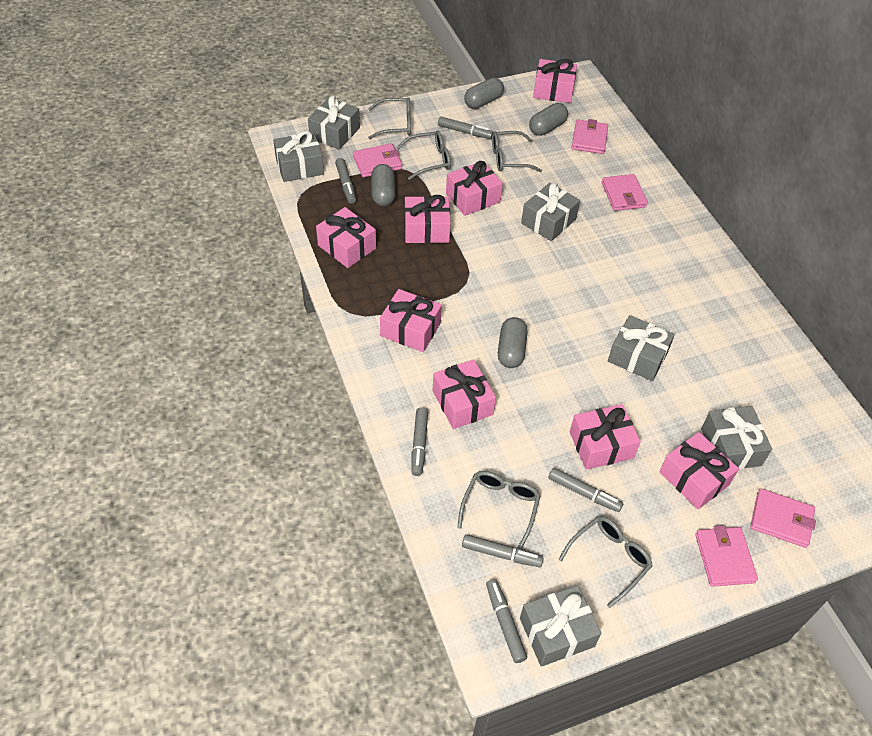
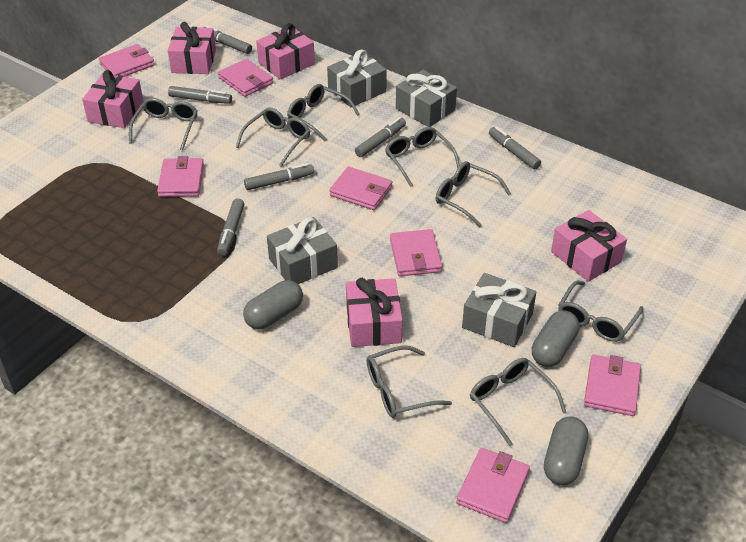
grey capsule: 4 -> 3
grey gift: 6 -> 4
grey glasses: 5 -> 8
pink gift: 8 -> 5
pink wallet: 5 -> 7

